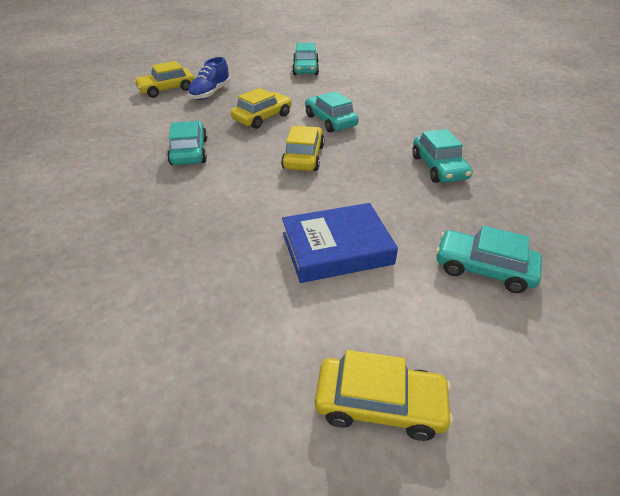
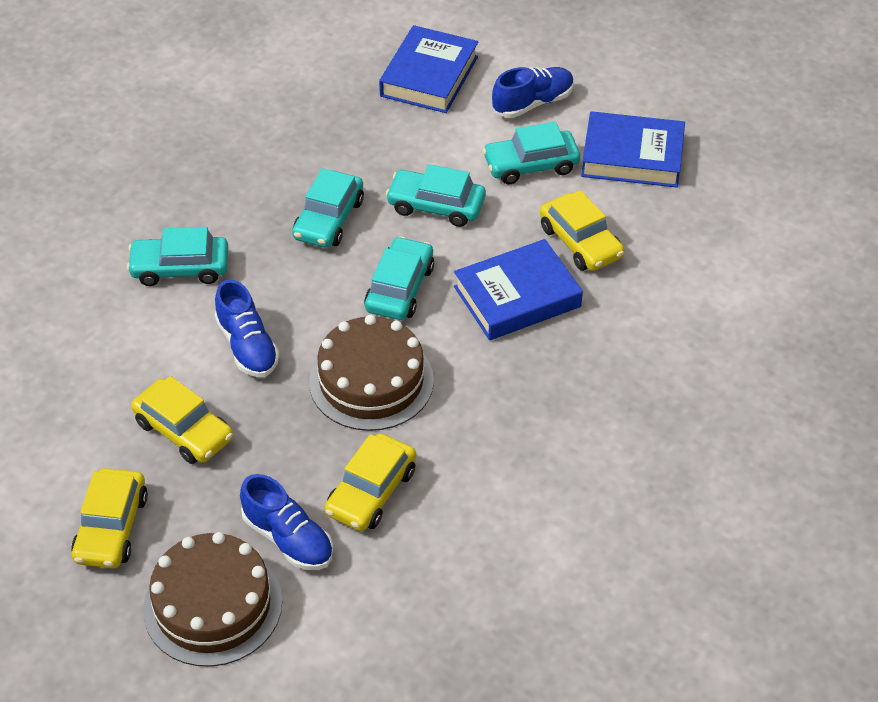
blue book: 1 -> 3
blue shoe: 1 -> 3
brown cake: 0 -> 2

